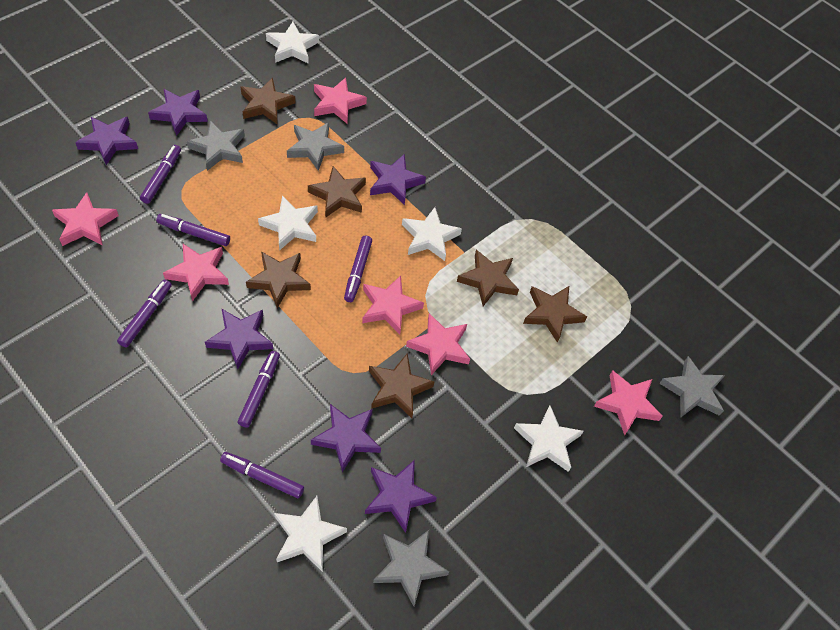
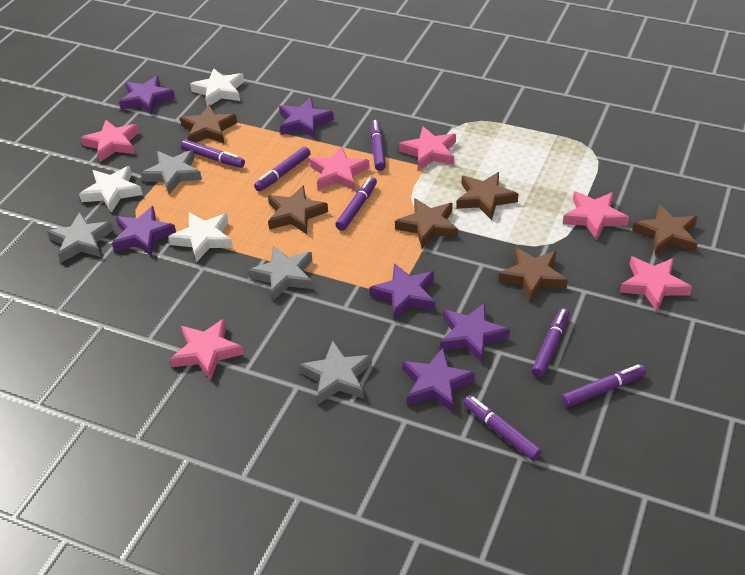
purple marker: 6 -> 7
white star: 5 -> 3

